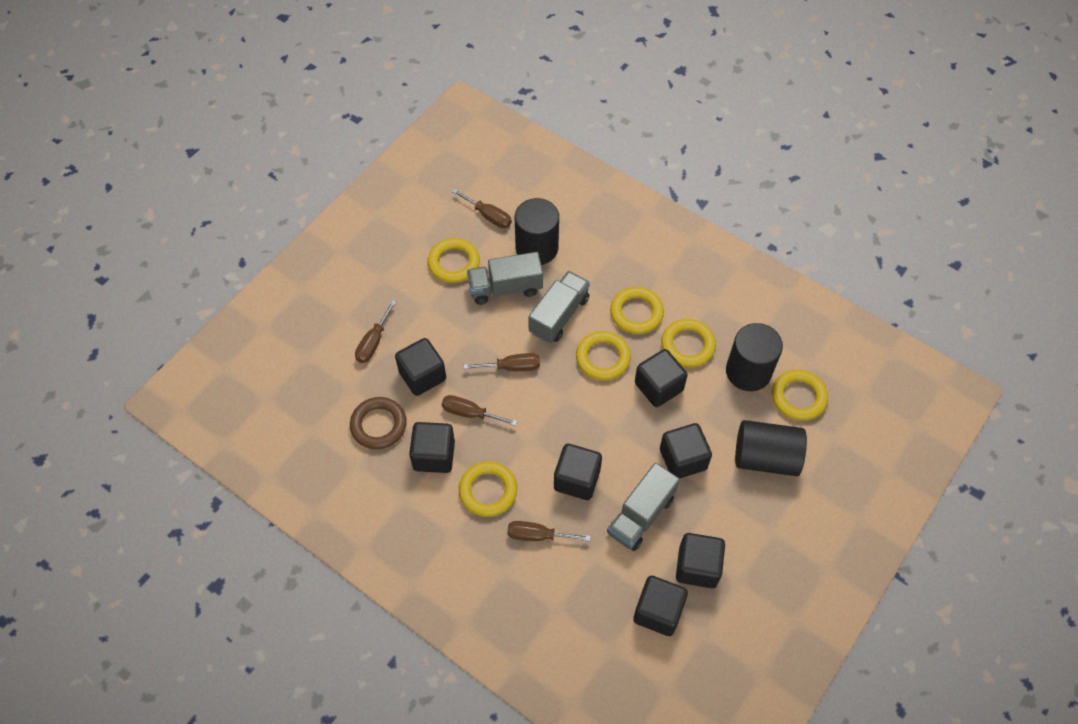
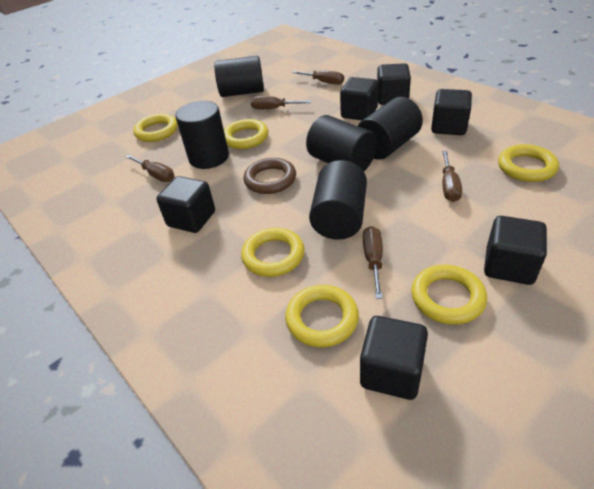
black cube: 7 -> 6
black cylinder: 3 -> 5
grey truck: 3 -> 0

